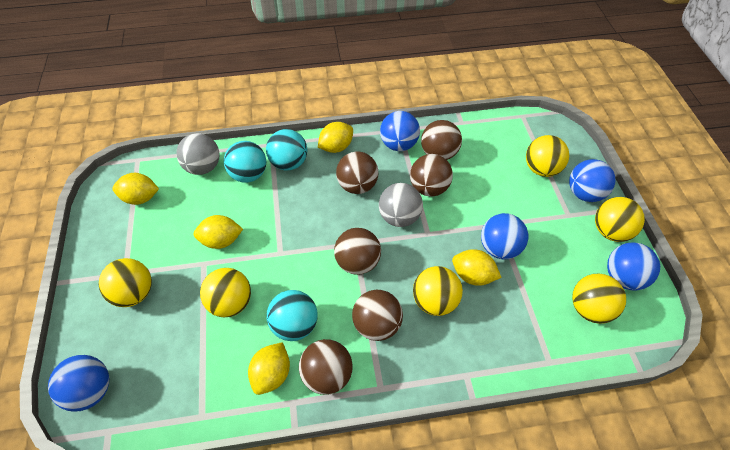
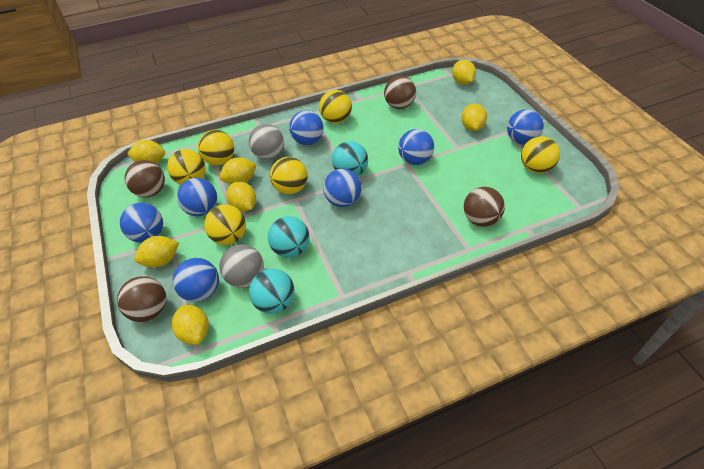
blue ball: 5 -> 7
brown ball: 6 -> 4
yellow lemon: 5 -> 7

